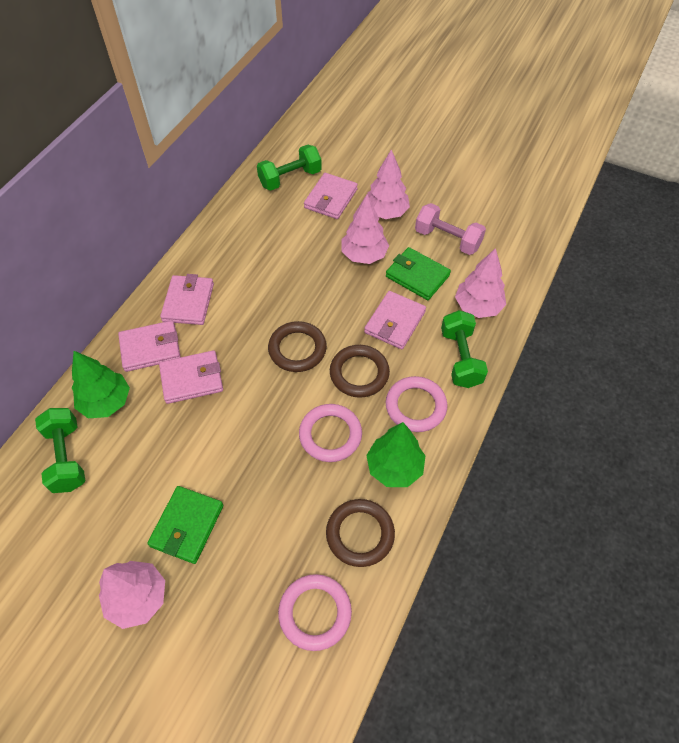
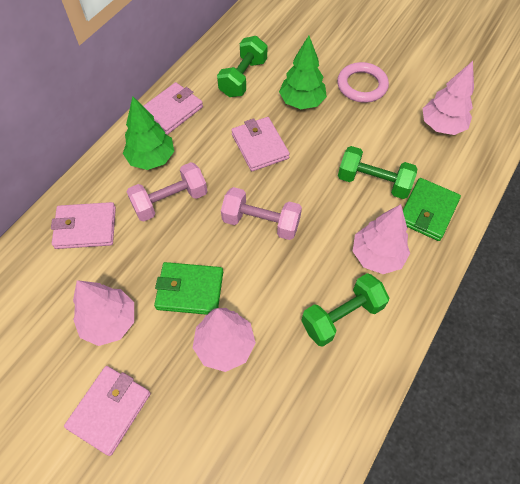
brown ring: 3 -> 0
pink dumbbell: 1 -> 2
pink ring: 3 -> 1
pink wallet: 5 -> 4

